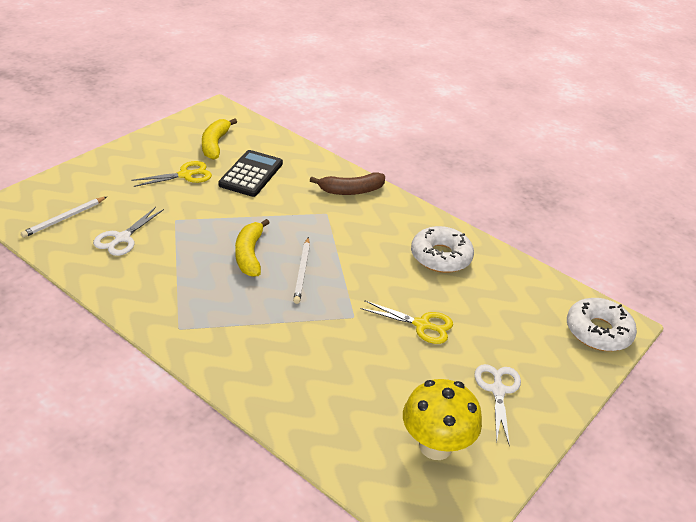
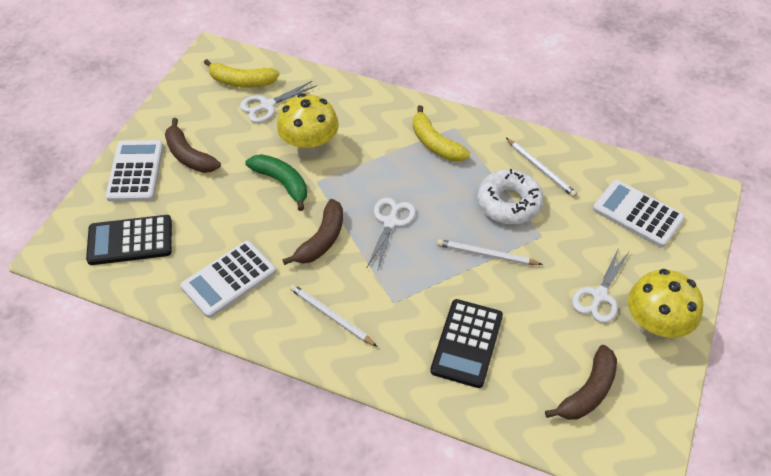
black calculator: 1 -> 2
brown banana: 1 -> 3
green banana: 0 -> 1
white calculator: 0 -> 3
white donut: 2 -> 1
white pencil: 2 -> 3
white scissors: 2 -> 3
yellow mushroom: 1 -> 2
yellow scissors: 2 -> 0

